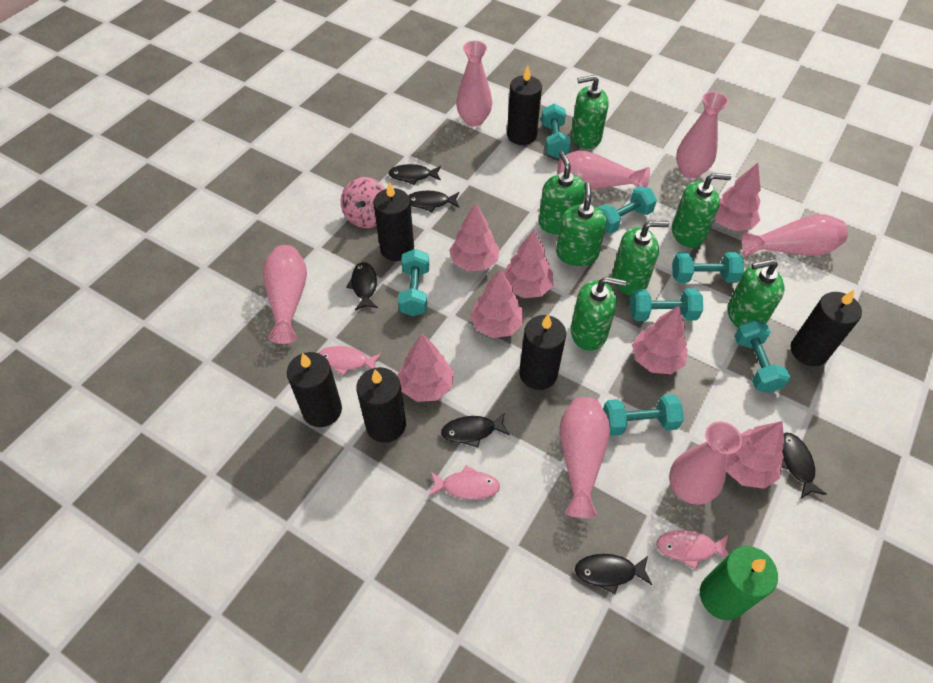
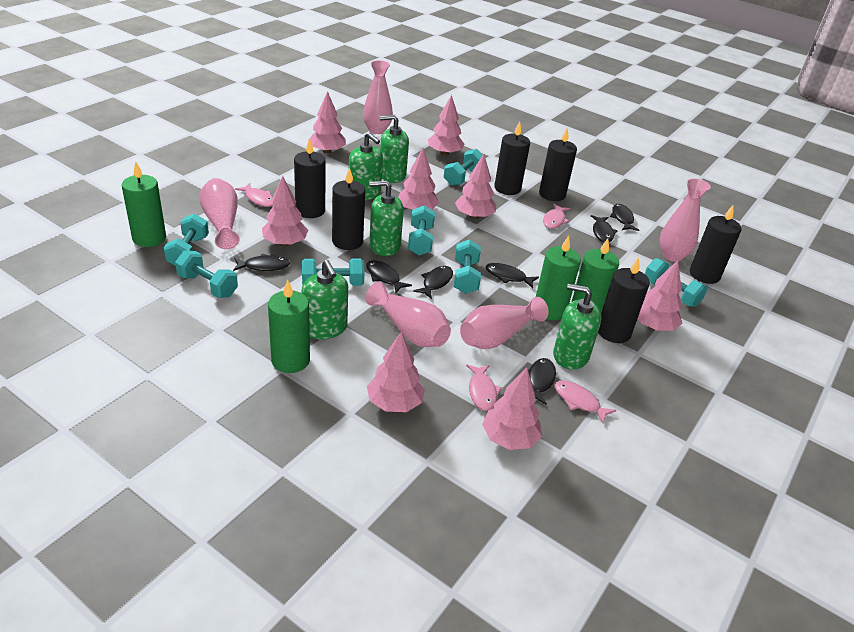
black fish: 6 -> 7
green candle: 1 -> 4
green soap dispenser: 7 -> 5
pink fish: 3 -> 4
pink spinning top: 1 -> 0
pink tree: 7 -> 8
pink vase: 7 -> 5

